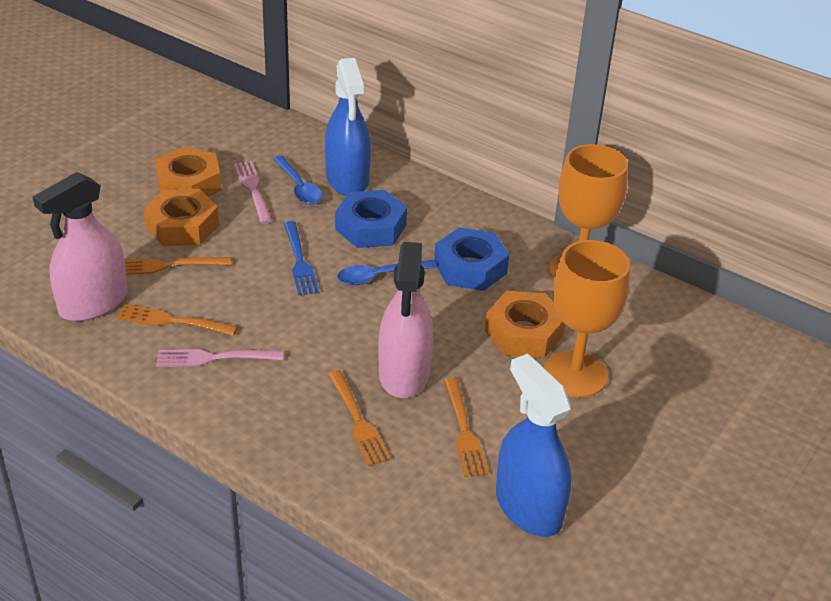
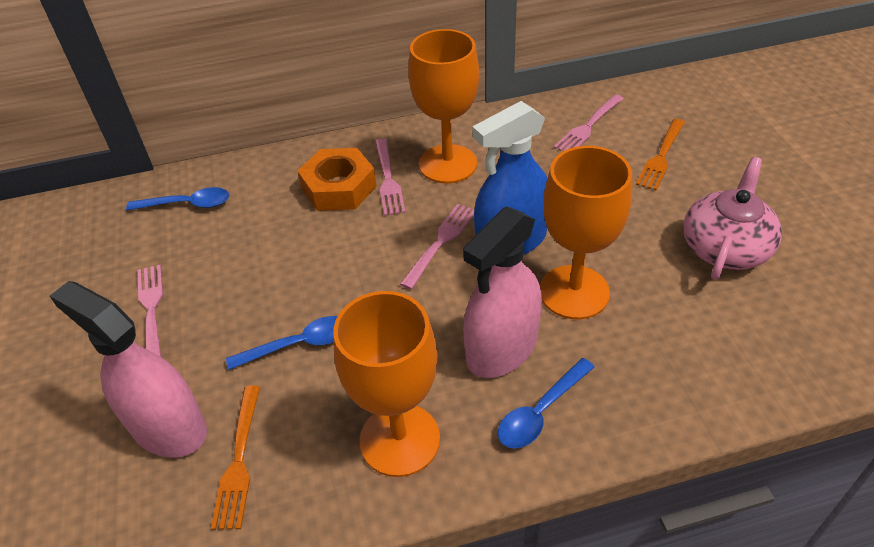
blue fork: 1 -> 0
blue nut: 2 -> 0
blue spoon: 2 -> 3
blue spray bottle: 2 -> 1
orange fork: 4 -> 2
orange goblet: 2 -> 3
orange nut: 3 -> 1
pink fork: 2 -> 4
pink teapot: 0 -> 1

